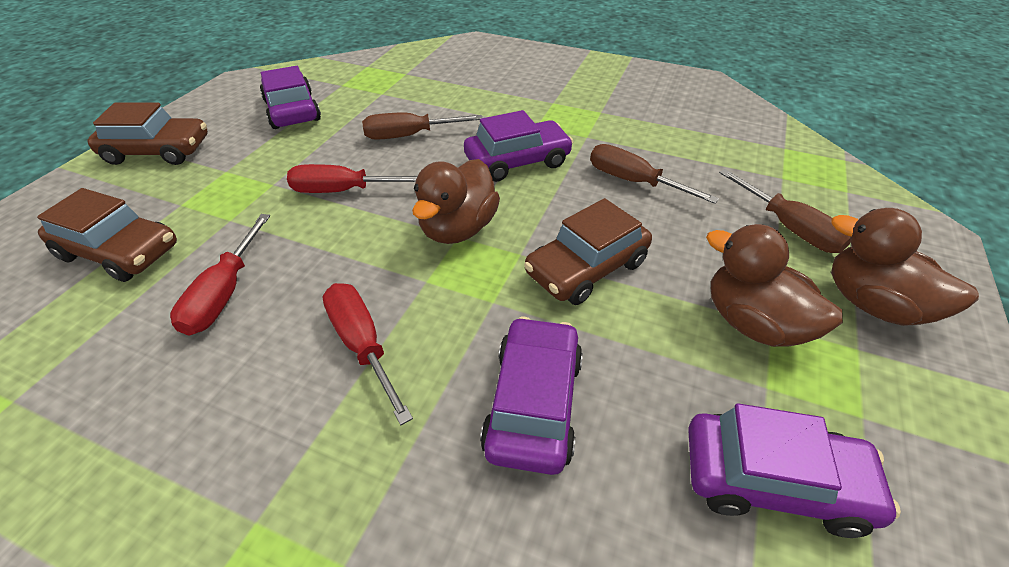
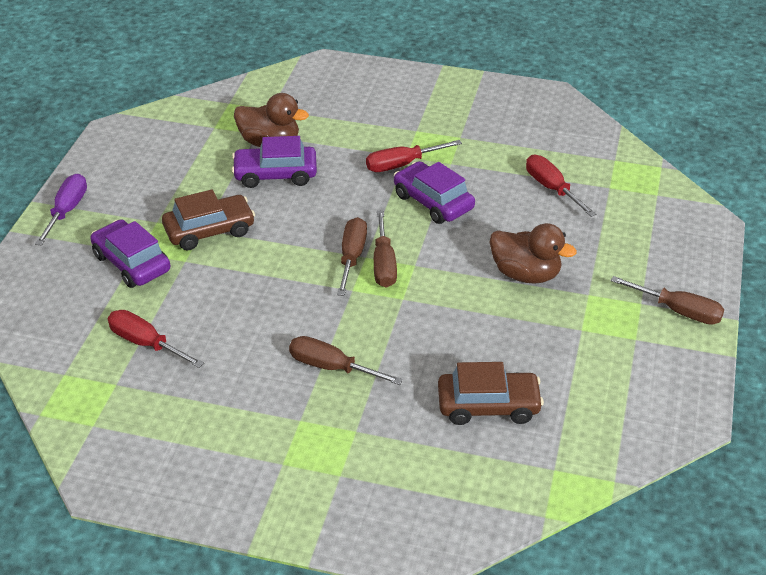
brown car: 3 -> 2
brown duck: 3 -> 2
brown screwdriver: 3 -> 4
purple car: 4 -> 3
purple screwdriver: 0 -> 1

